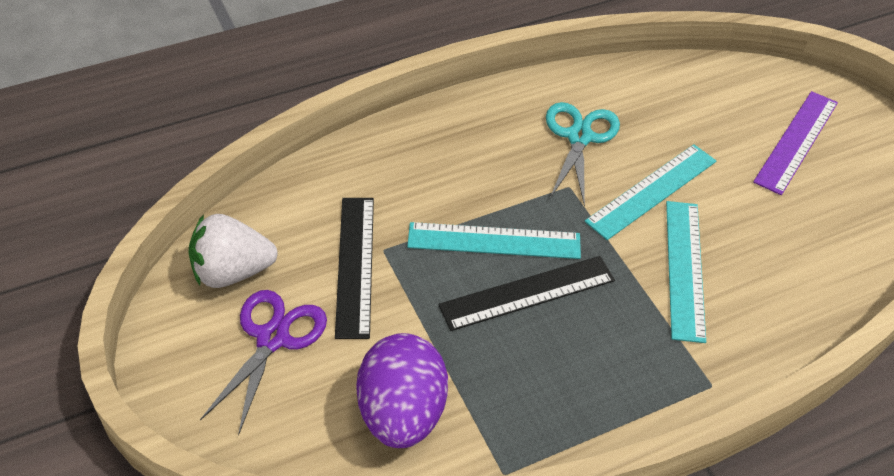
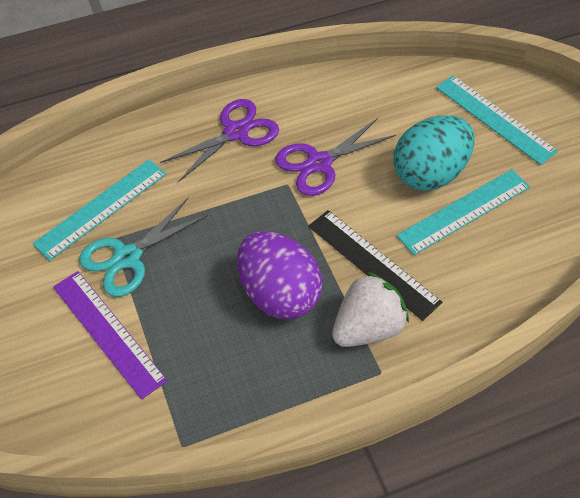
black ruler: 2 -> 1
purple scissors: 1 -> 2
turquoise egg: 0 -> 1

